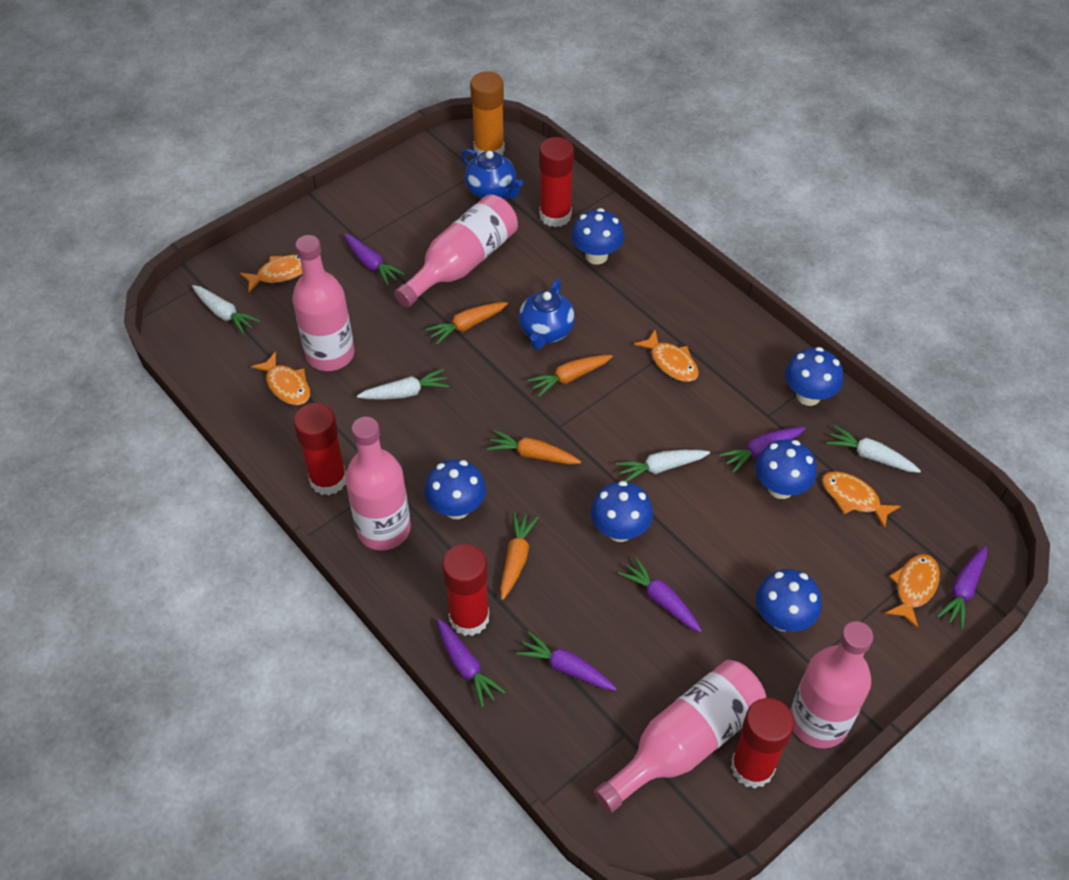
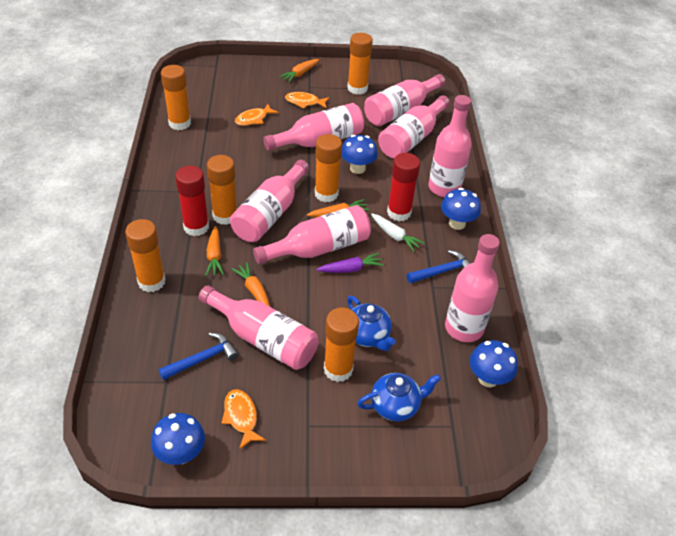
blue hammer: 0 -> 2
blue mushroom: 6 -> 4
orange fish: 5 -> 3
orange glue stick: 1 -> 6
pink bottle: 5 -> 8
purple carrot: 6 -> 1
red glue stick: 4 -> 2
white carrot: 4 -> 1

